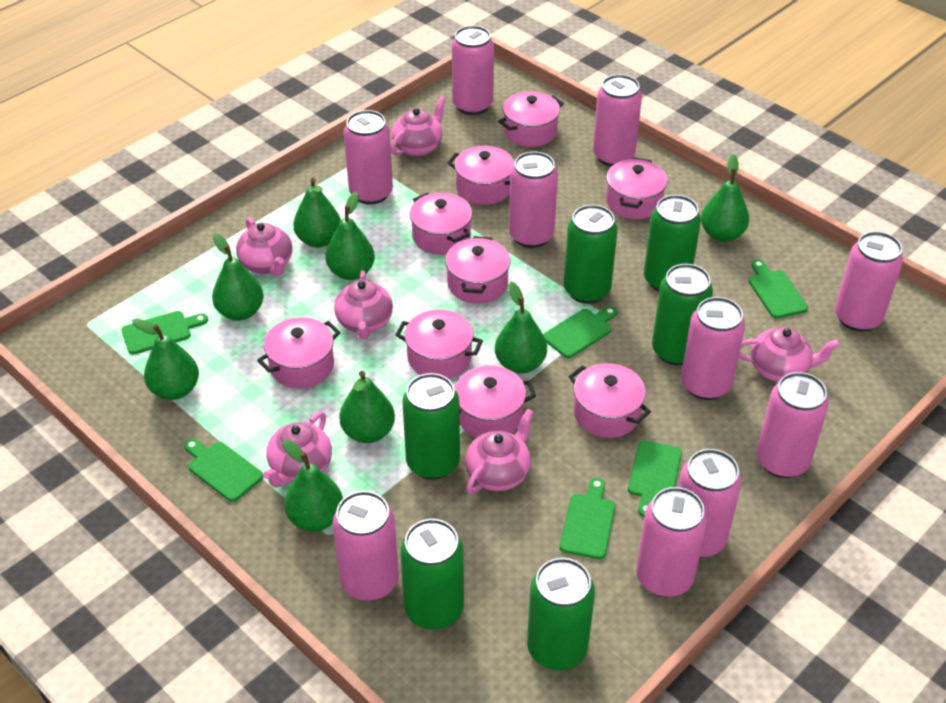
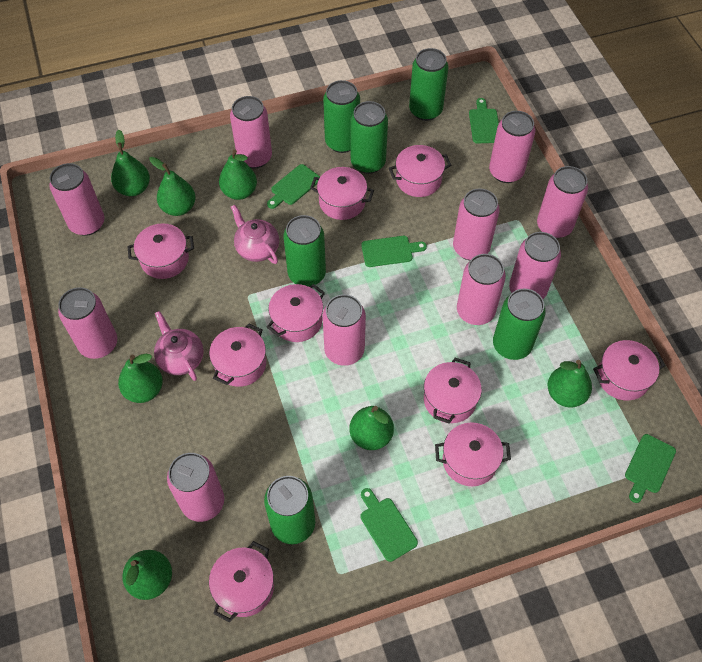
green cutting board: 6 -> 5
green pear: 8 -> 7
pink teapot: 6 -> 2

